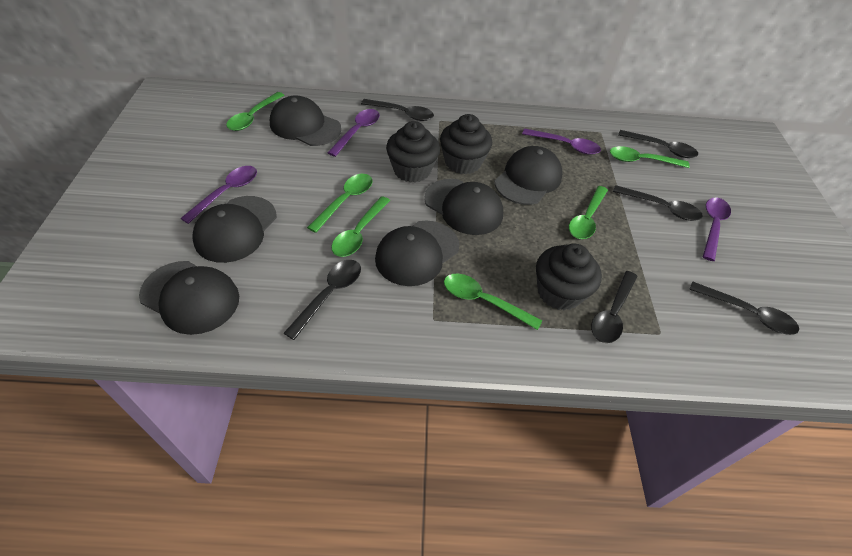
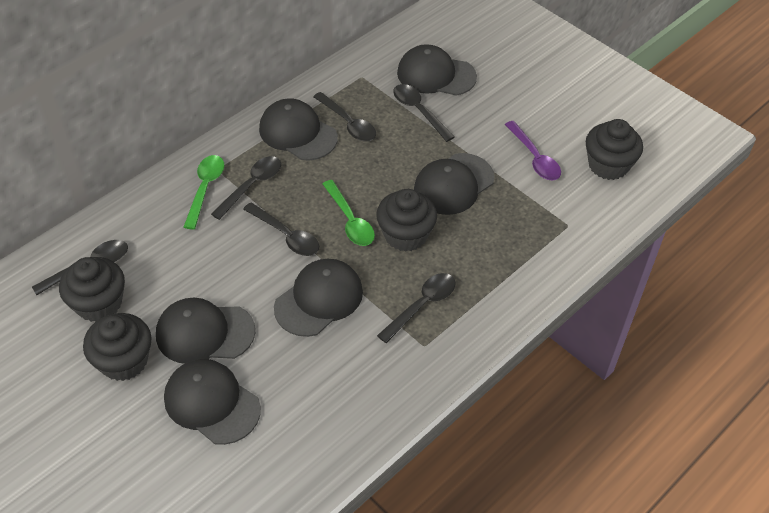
black cupcake: 3 -> 4
green spoon: 6 -> 2
purple spoon: 4 -> 1

